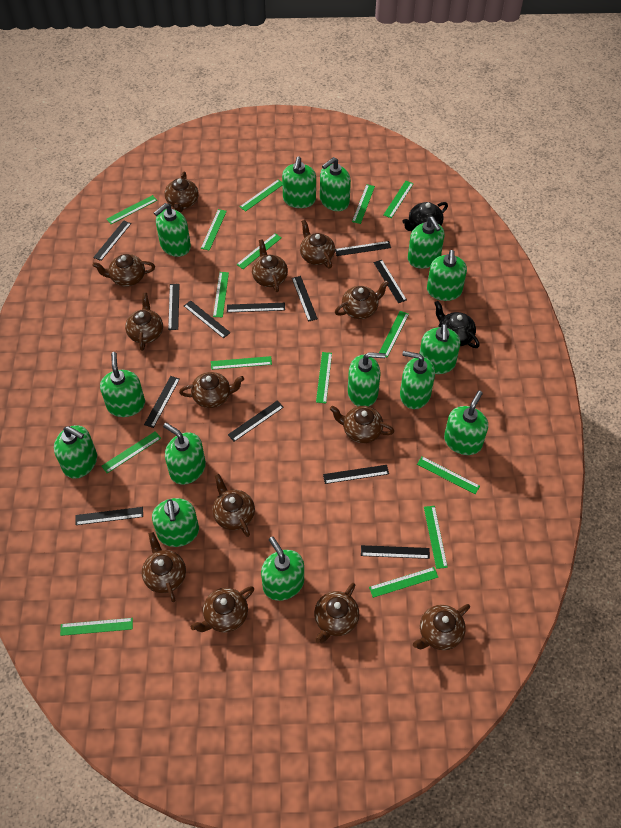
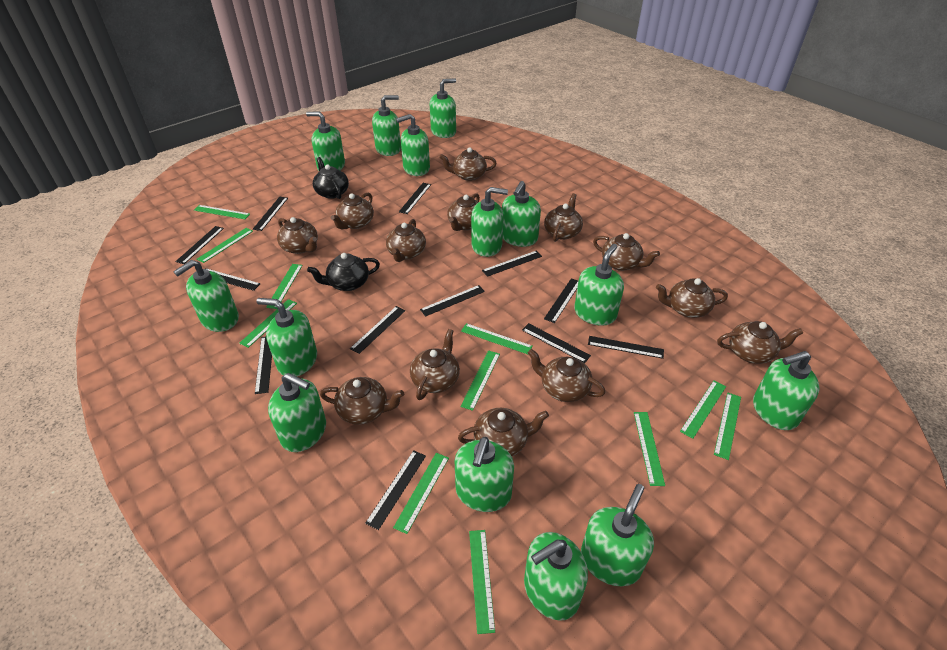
green ruler: 15 -> 11

